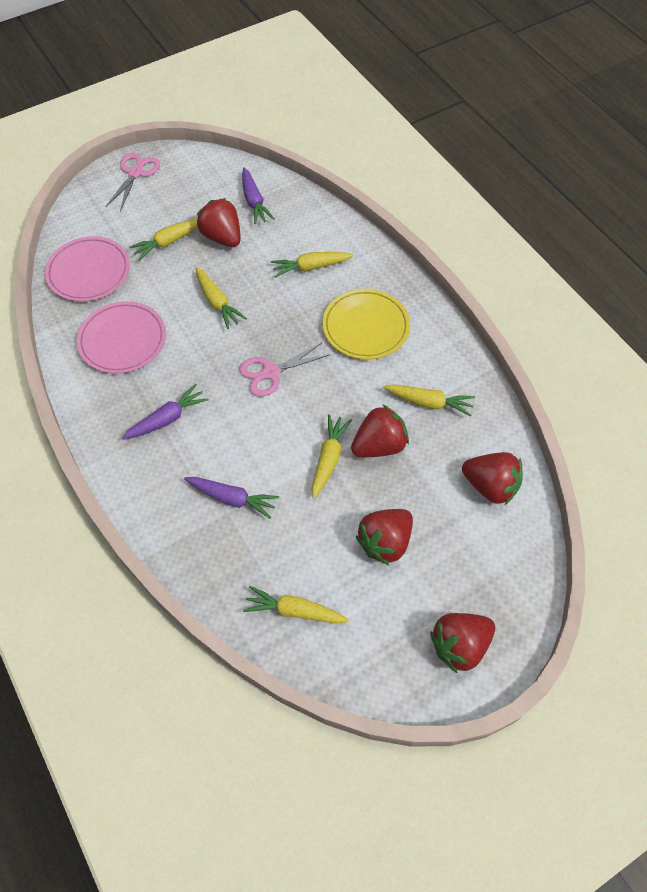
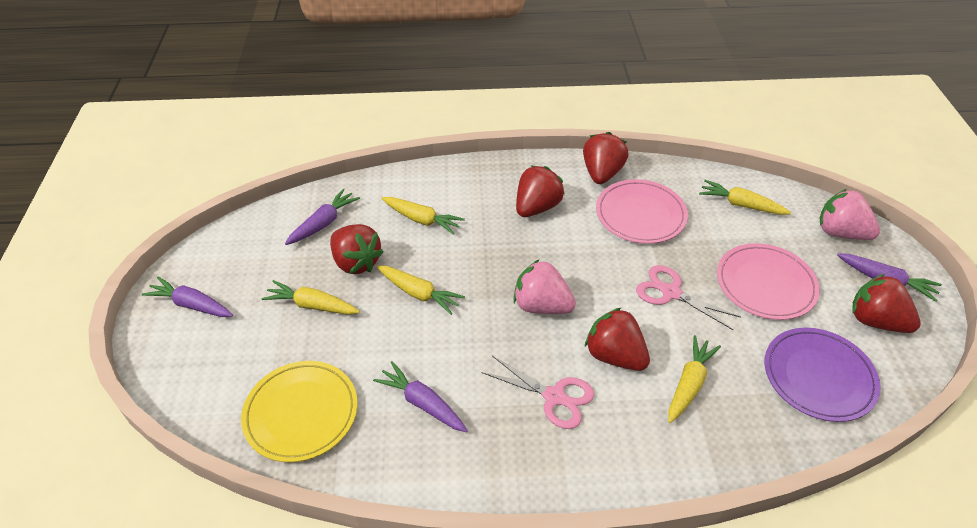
pink strawberry: 0 -> 2
purple carrot: 3 -> 4
purple plate: 0 -> 1
yellow carrot: 6 -> 5

